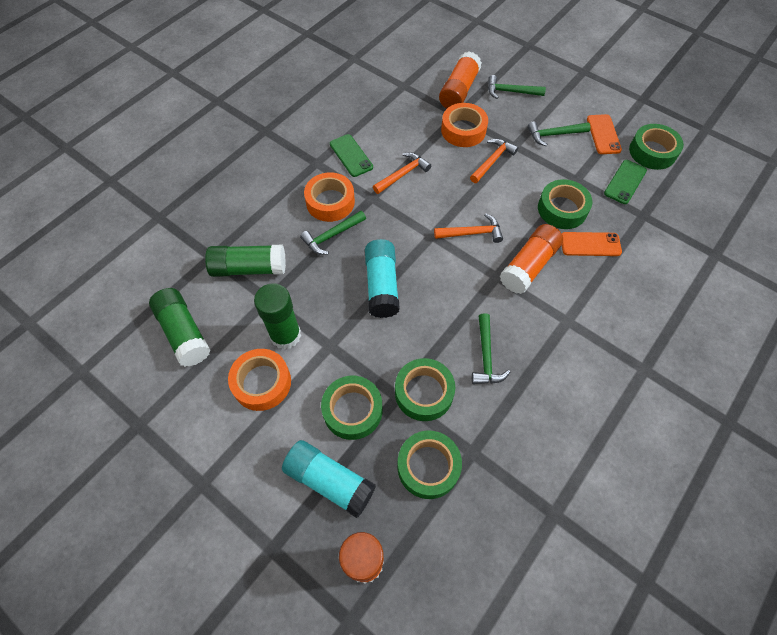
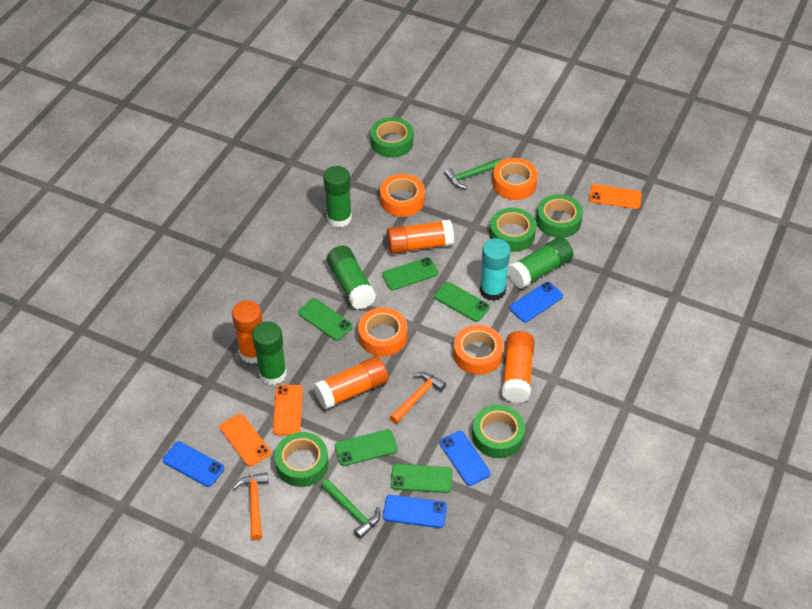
blue phone: 0 -> 4
green glue stick: 3 -> 4
green hammer: 4 -> 2
green phone: 2 -> 5
orange glue stick: 3 -> 4
orange hammer: 3 -> 2
orange phone: 2 -> 3
orange tape: 3 -> 4
turquoise glue stick: 2 -> 1

